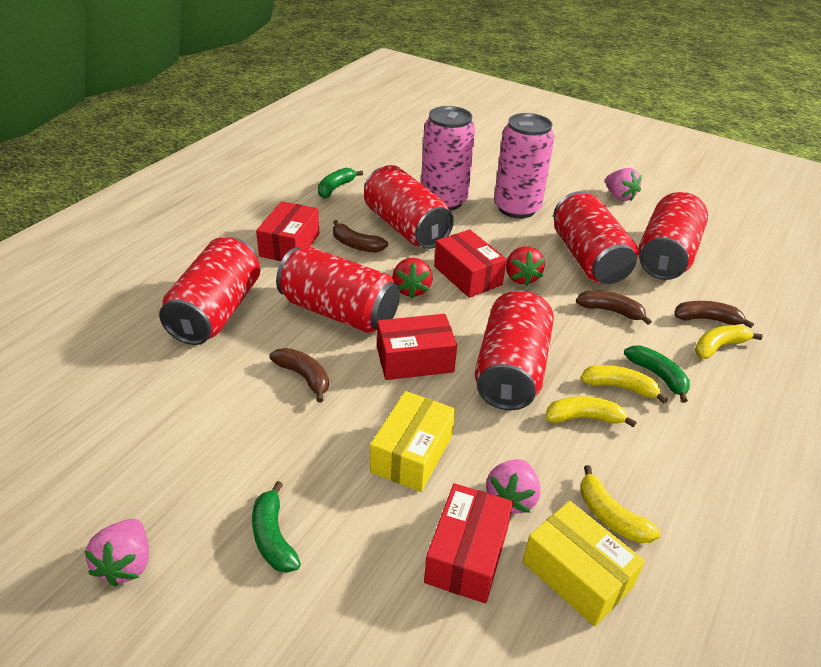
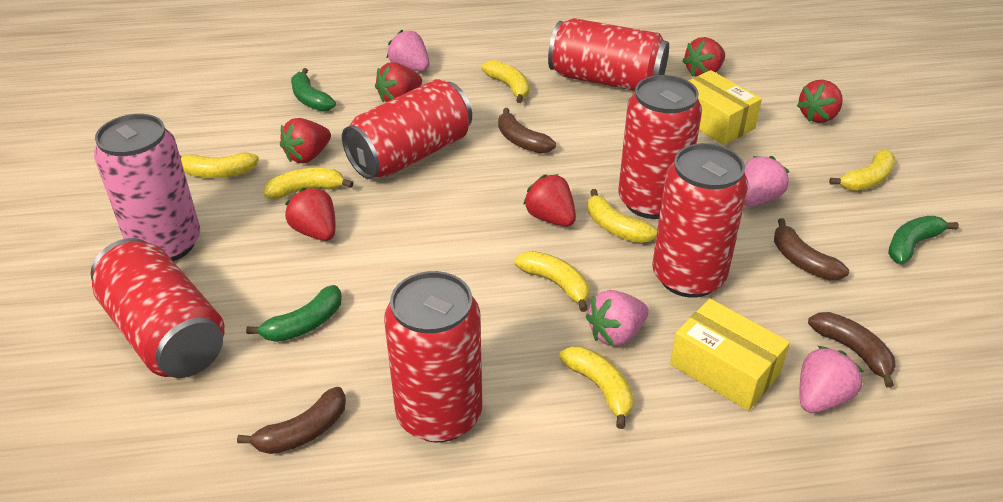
pink can: 2 -> 1
pink strawberry: 3 -> 4
red box: 4 -> 0
red strawberry: 2 -> 6
yellow banana: 4 -> 7

